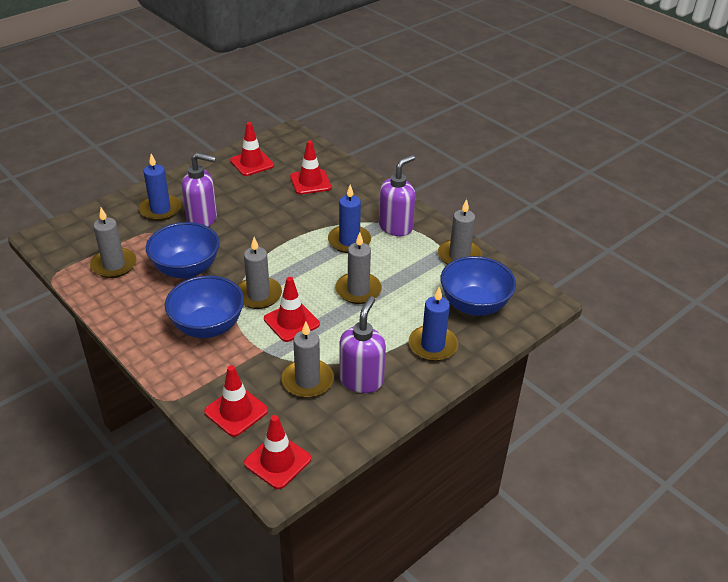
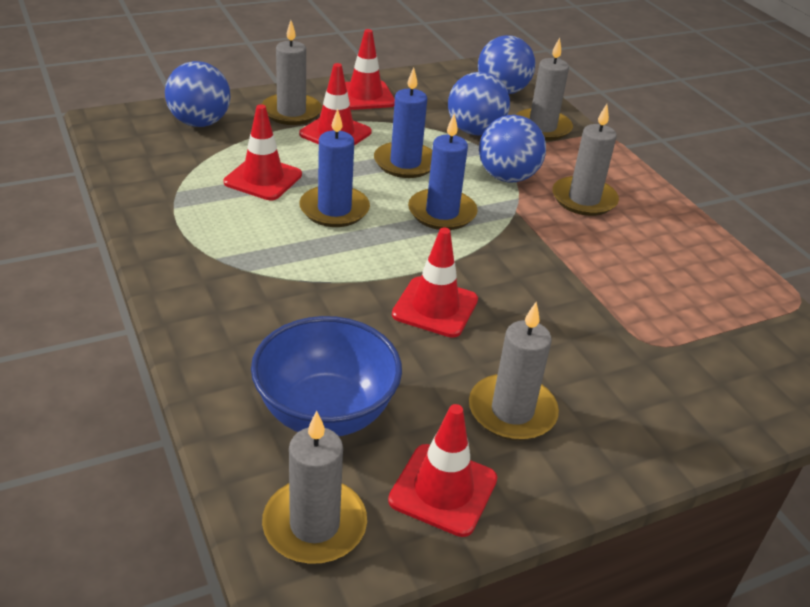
blue ball: 0 -> 4
blue bowl: 3 -> 1
purple soap dispenser: 3 -> 0

